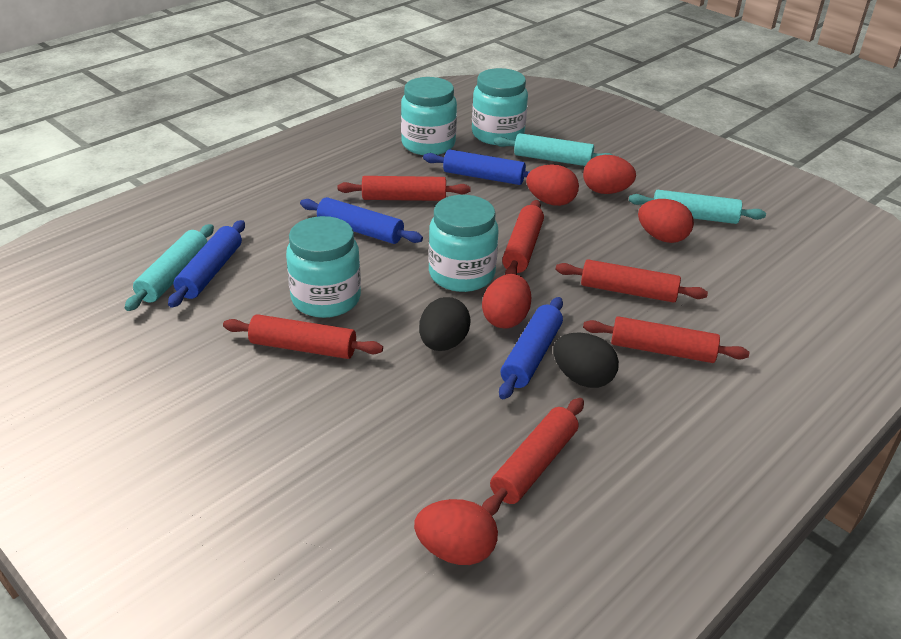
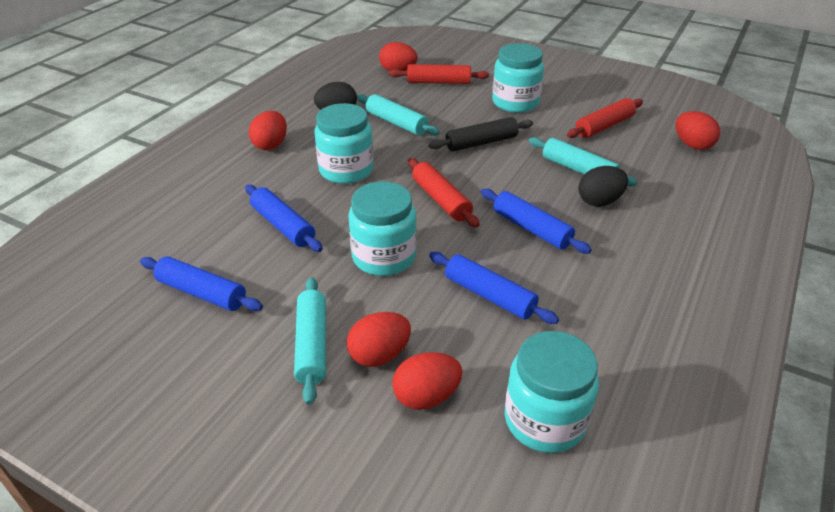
black rolling pin: 0 -> 1
red rolling pin: 6 -> 3

